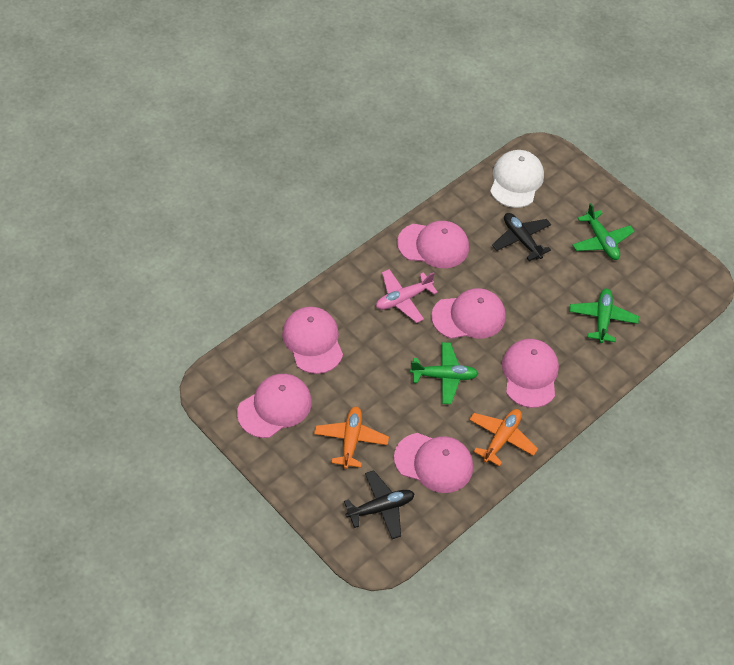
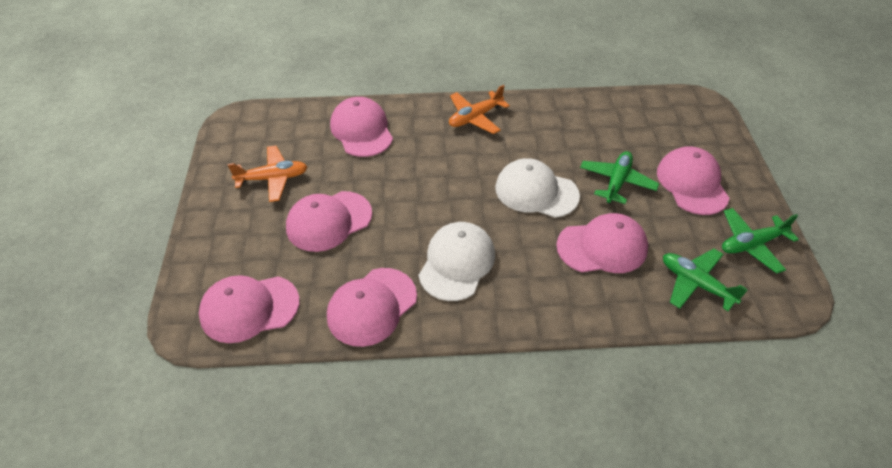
black plane: 2 -> 0
pink plane: 1 -> 0
white cap: 1 -> 2

